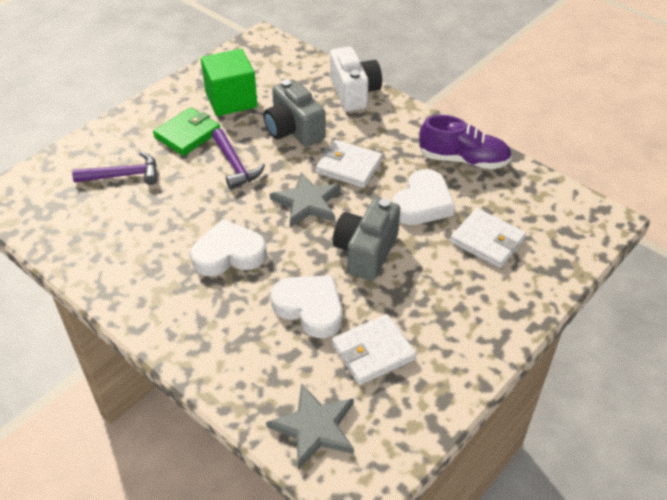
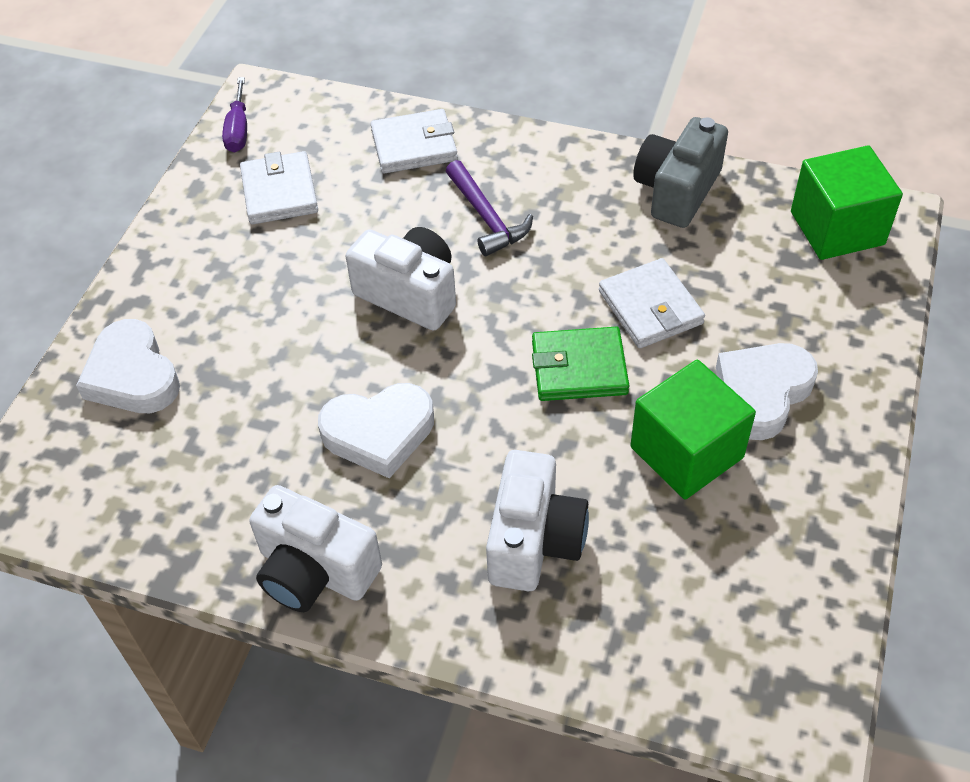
green cube: 1 -> 2
grey camera: 2 -> 1
grey star: 2 -> 0
purple hammer: 2 -> 1
purple screwdriver: 0 -> 1
purple shoe: 1 -> 0
white camera: 1 -> 3

